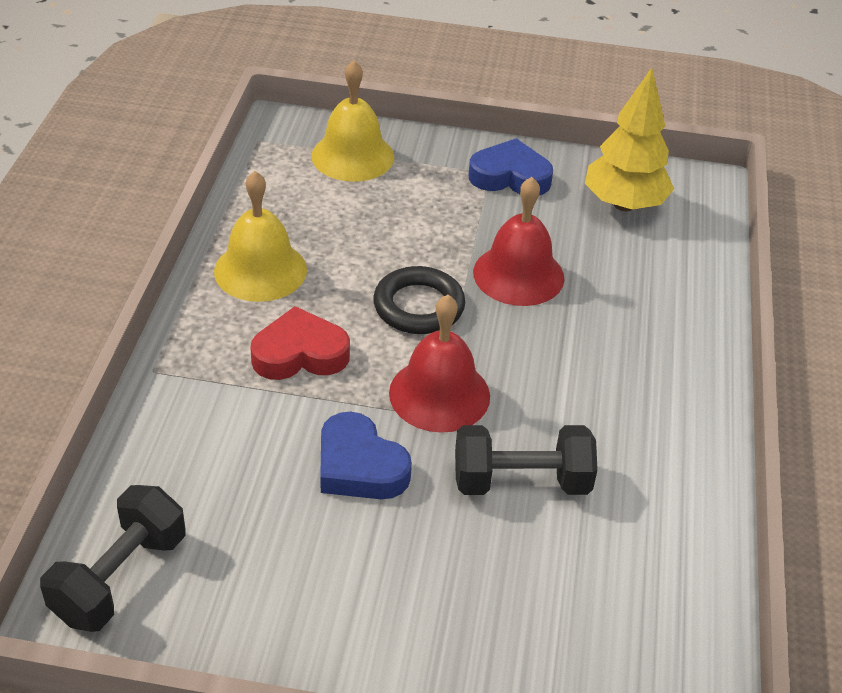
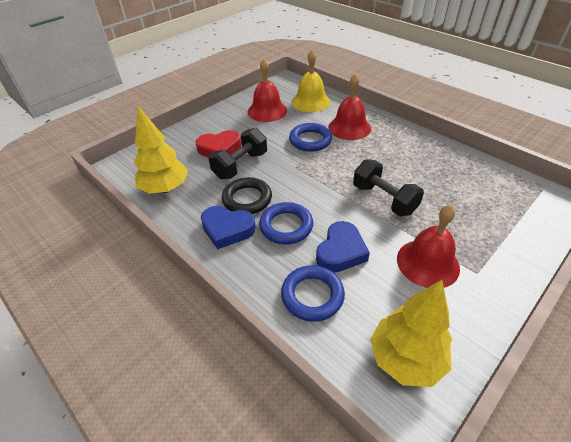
blue ring: 0 -> 3
red bell: 2 -> 3
yellow bell: 2 -> 1
yellow tree: 1 -> 2

